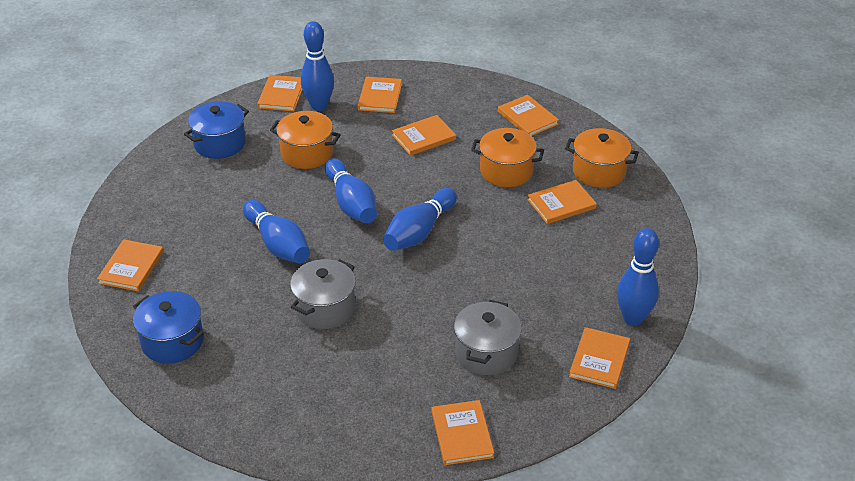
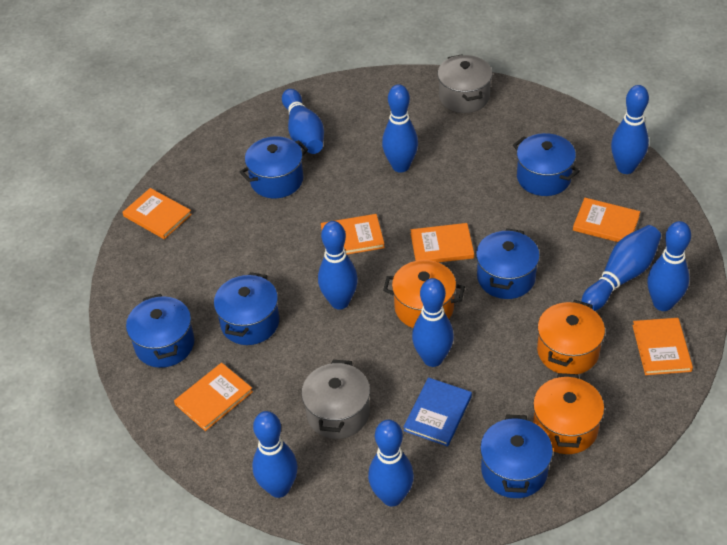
blue book: 0 -> 1
blue bowling pin: 5 -> 9
blue pot: 2 -> 6
orange book: 8 -> 6

